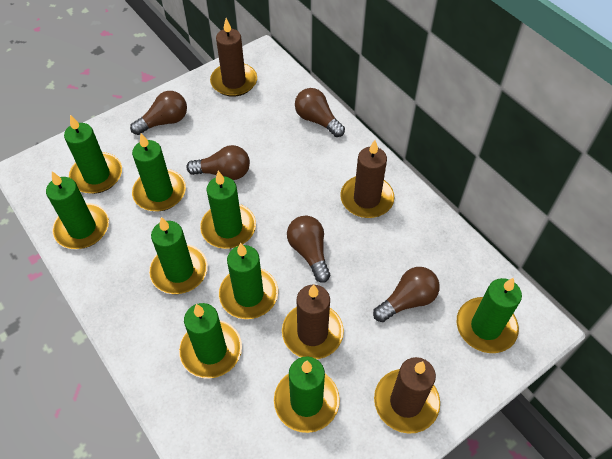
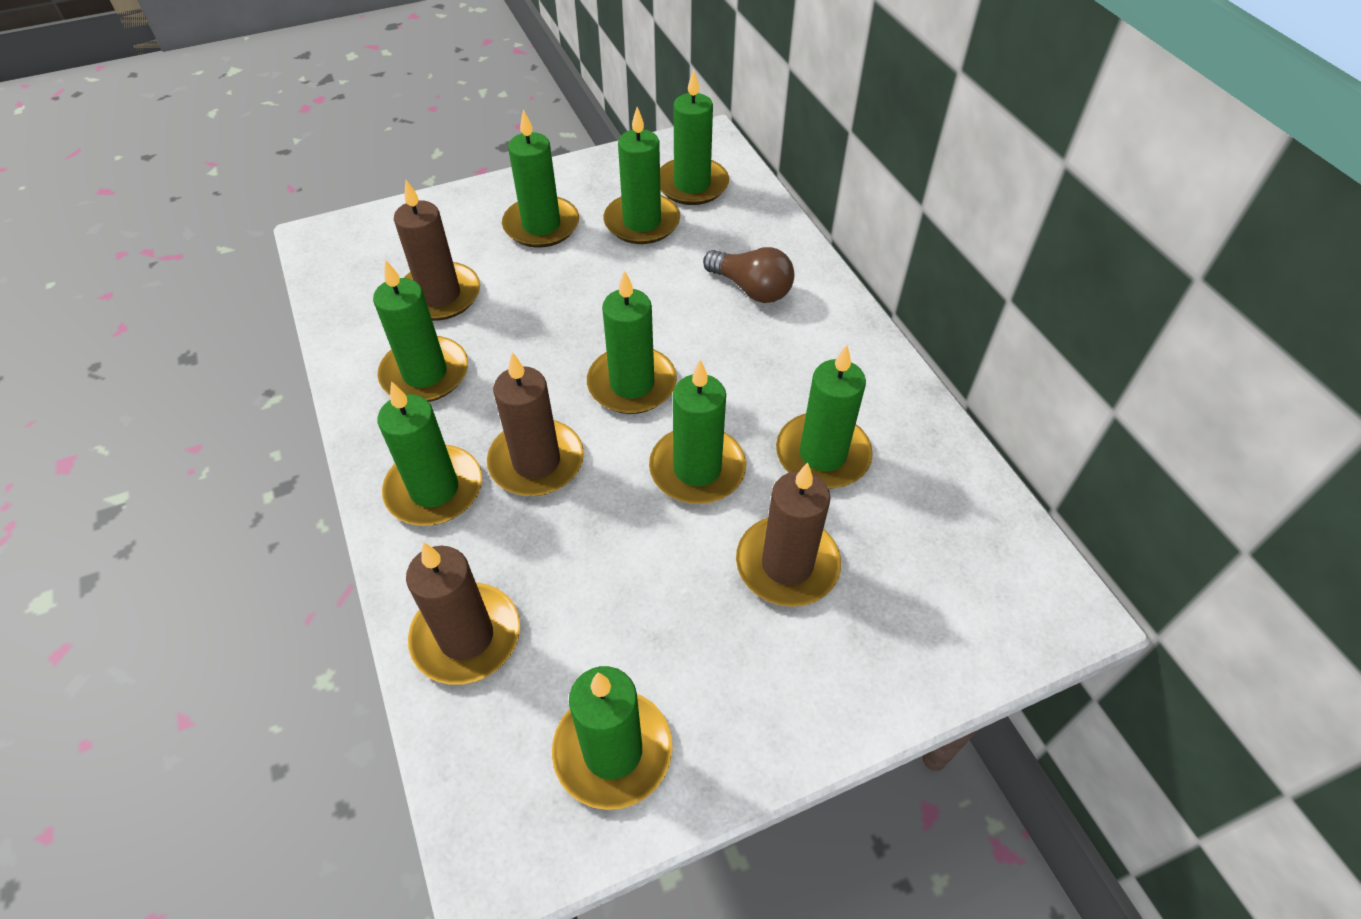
brown light bulb: 5 -> 1

